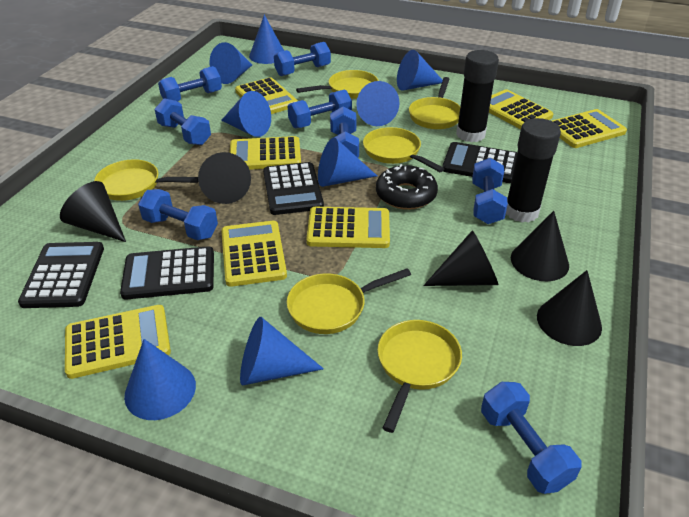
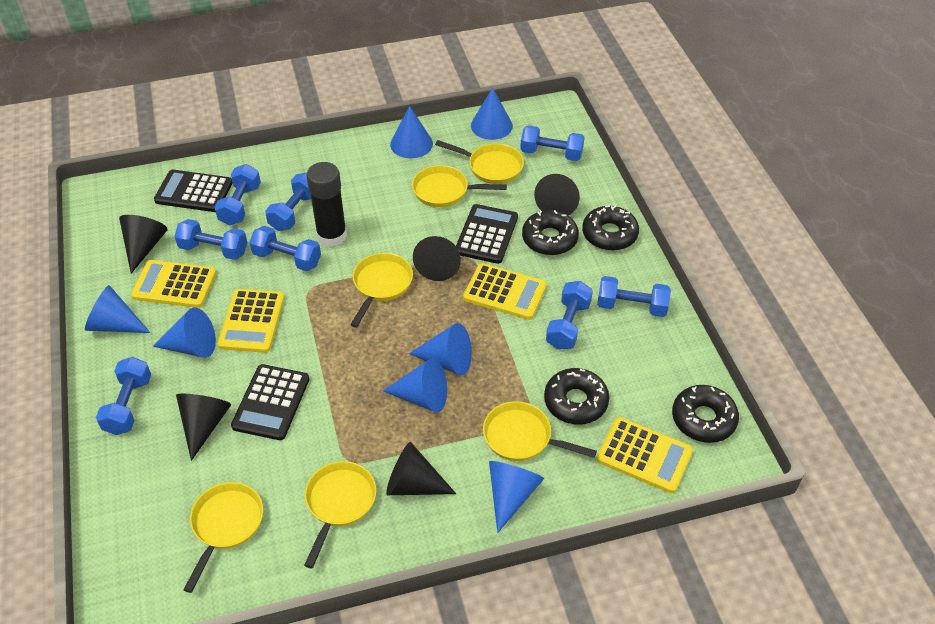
black calculator: 4 -> 3
black donut: 1 -> 4
black glue stick: 2 -> 1
blue cone: 8 -> 7
yellow calculator: 7 -> 4

